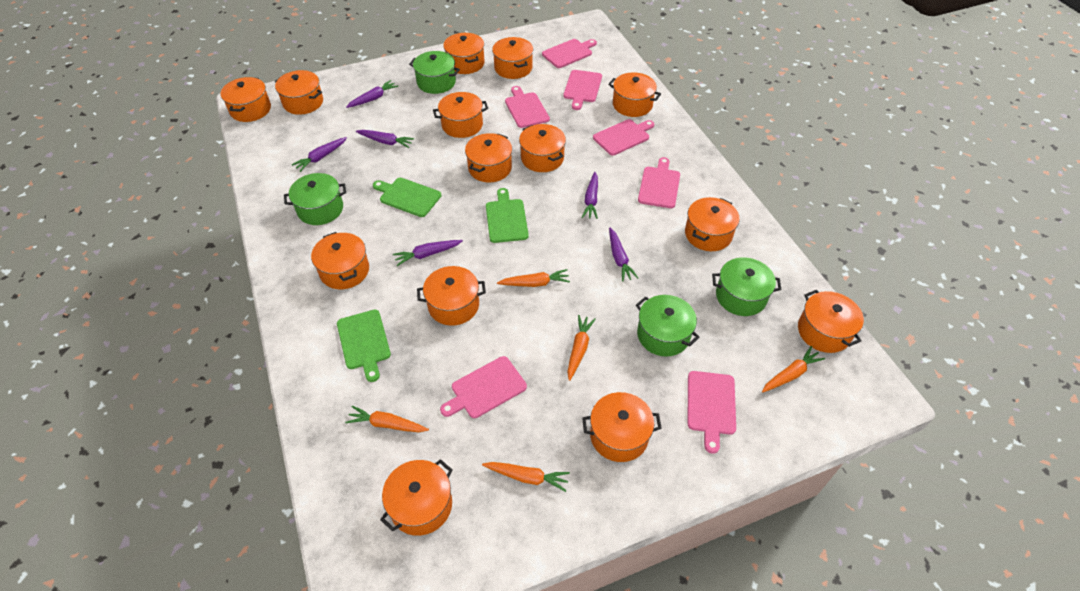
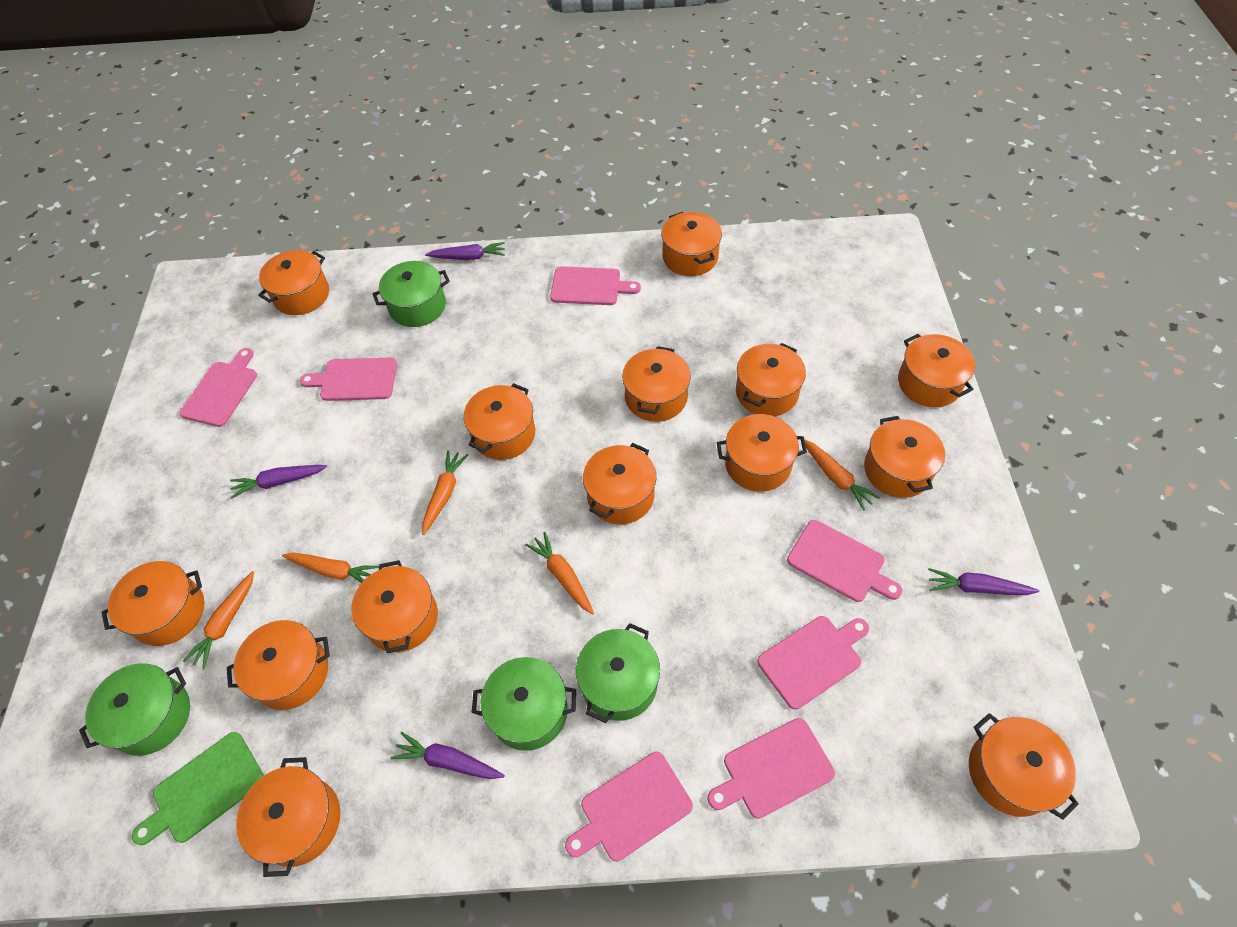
green cutting board: 3 -> 1
purple carrot: 6 -> 4

